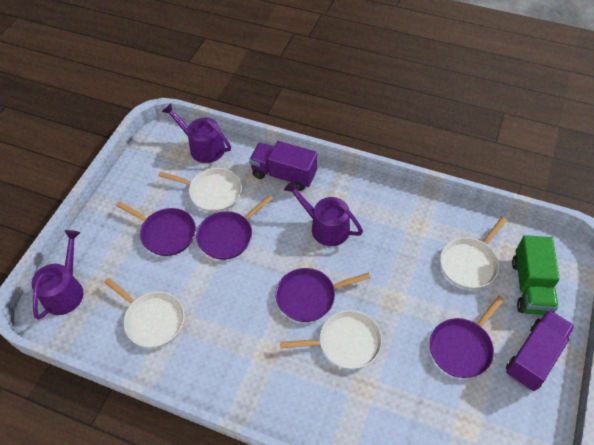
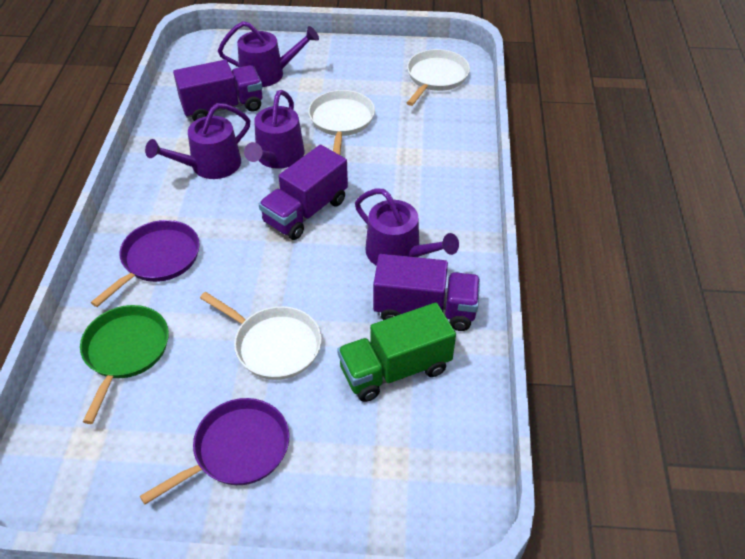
green pan: 0 -> 1
purple pan: 4 -> 2
purple truck: 2 -> 3
purple watering can: 3 -> 4
white pan: 4 -> 3

